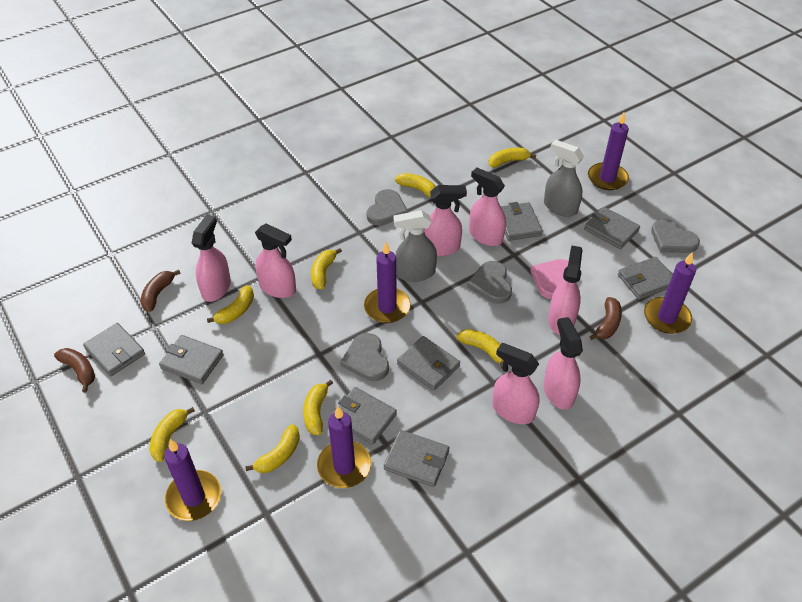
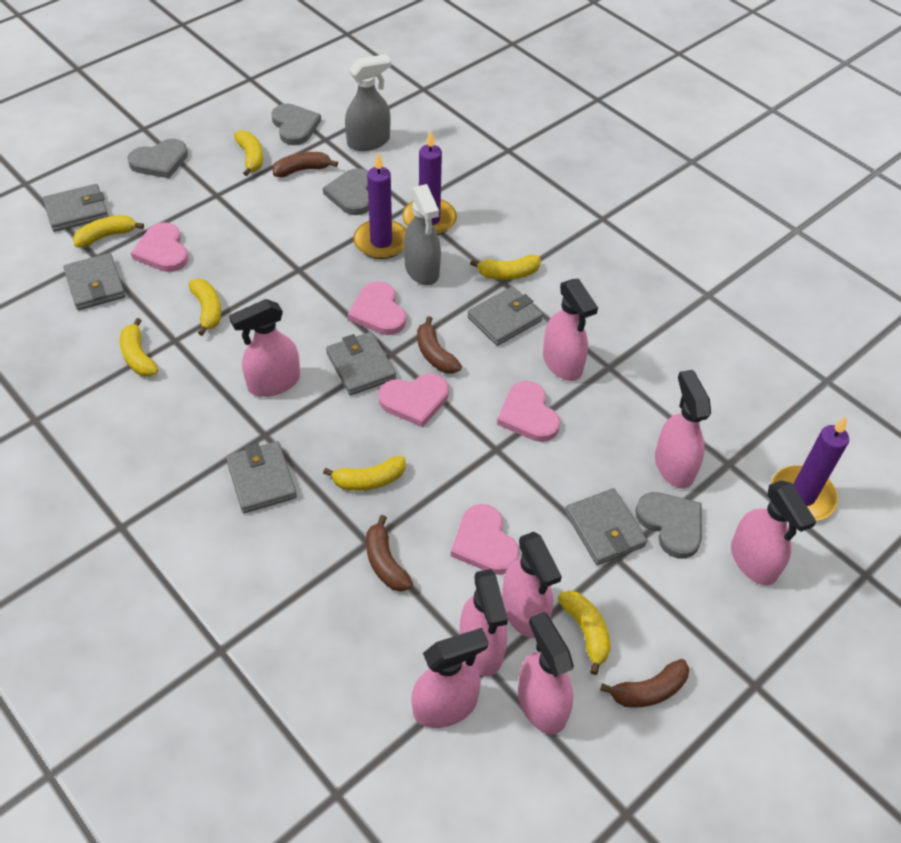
brown banana: 3 -> 4
grey wallet: 8 -> 6
pink heart: 1 -> 5
pink spray bottle: 7 -> 8
purple candle: 5 -> 3
yellow banana: 8 -> 7

